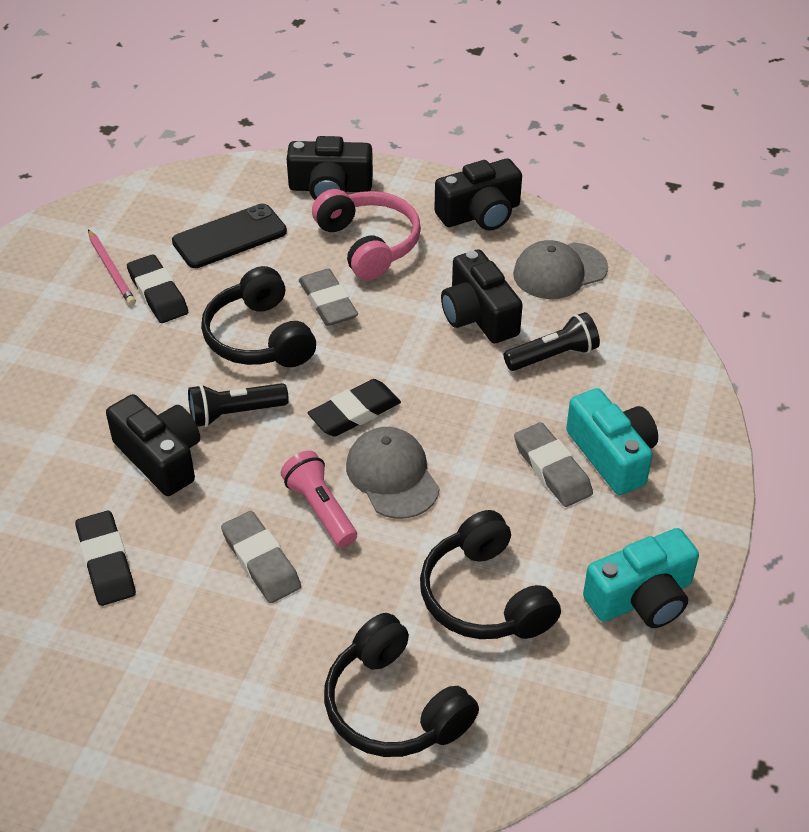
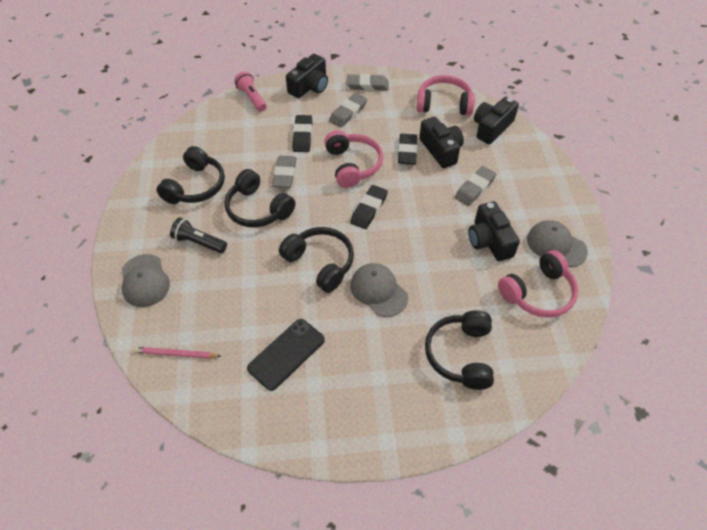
black flashlight: 2 -> 1
black headphones: 3 -> 4
grey cap: 2 -> 3
grey eraser: 3 -> 4
pink headphones: 1 -> 3
turquoise camera: 2 -> 0

